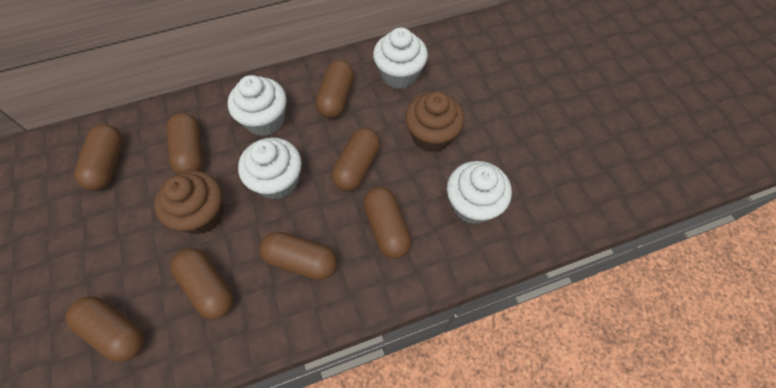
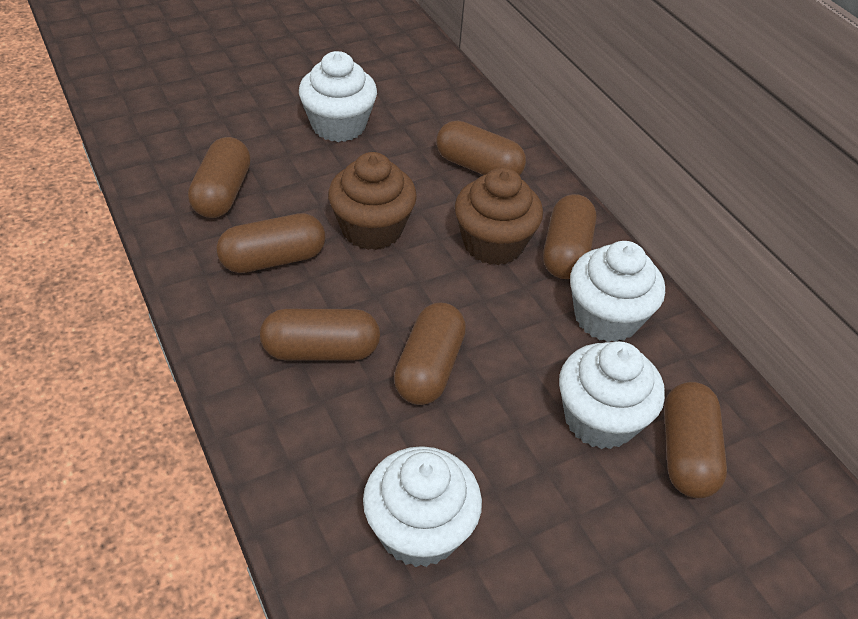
brown capsule: 8 -> 7

